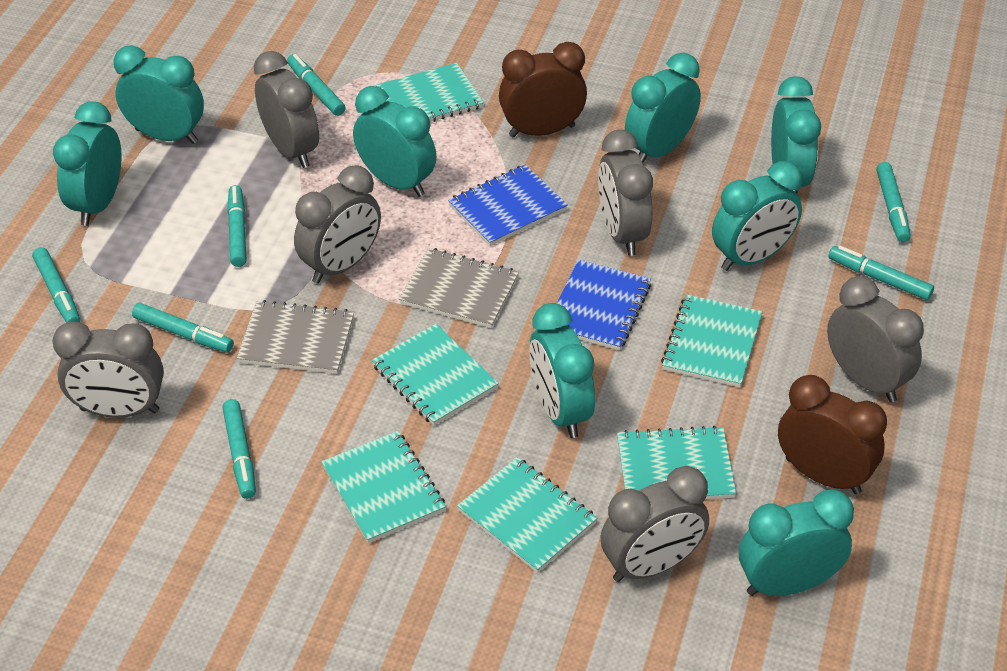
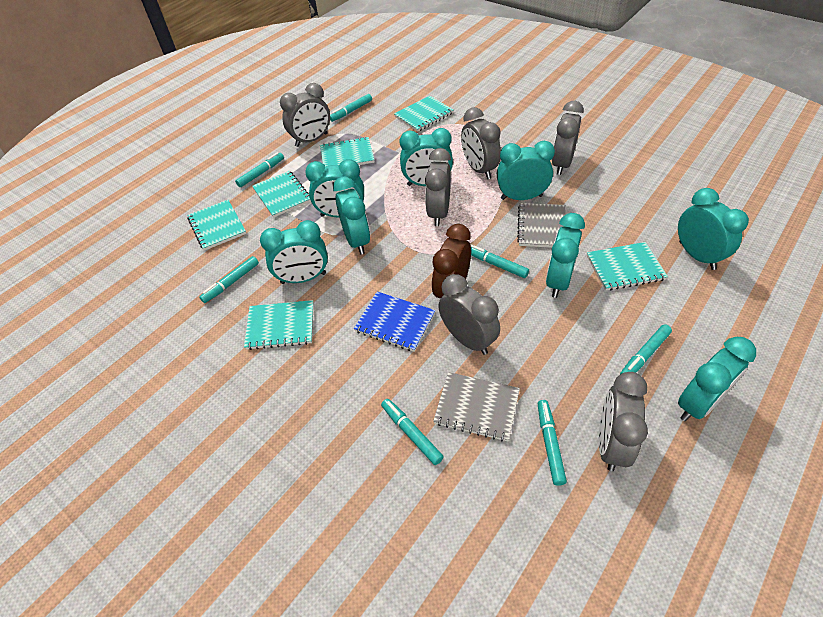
blue notebook: 2 -> 1
brown clock: 2 -> 1

